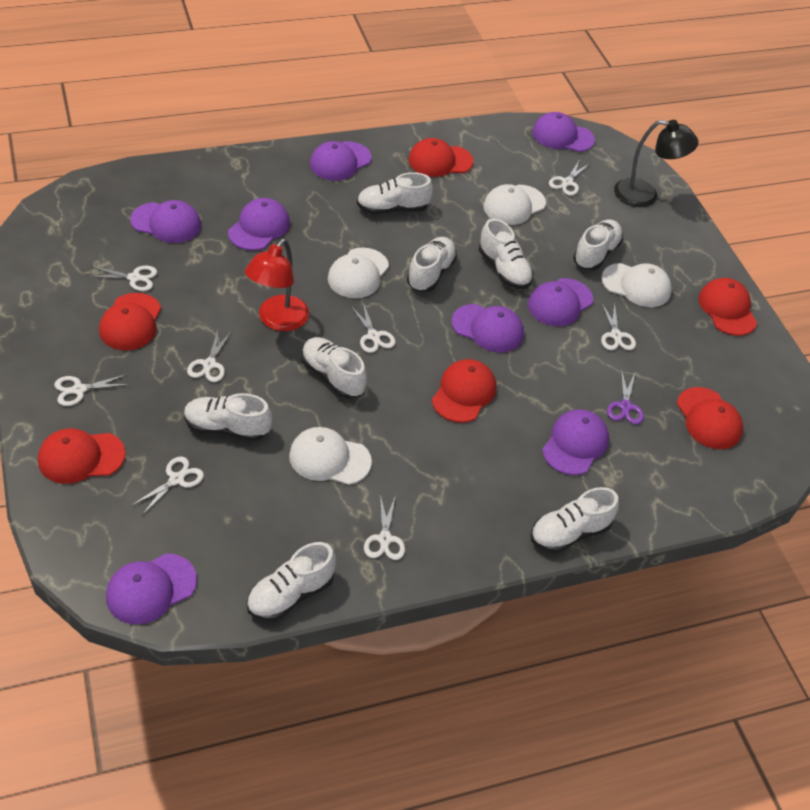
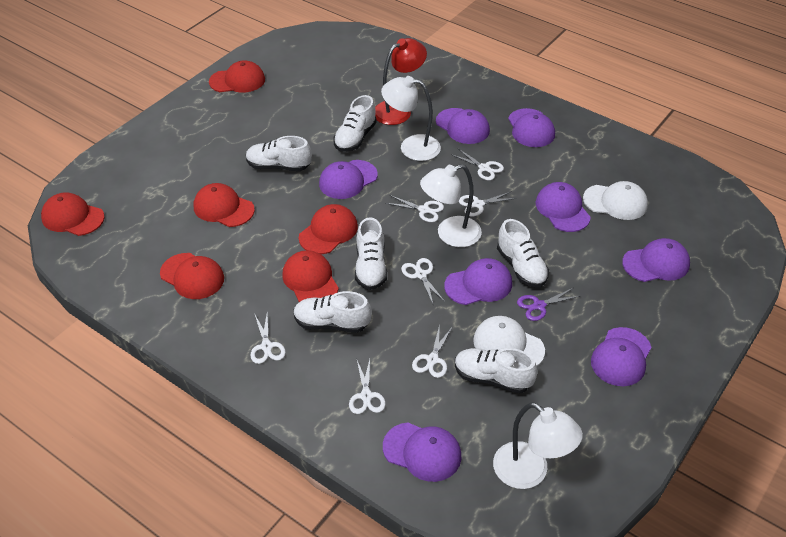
black lamp: 1 -> 0
white cap: 4 -> 2
white lamp: 0 -> 3
white scissors: 8 -> 7
white shoe: 8 -> 6

